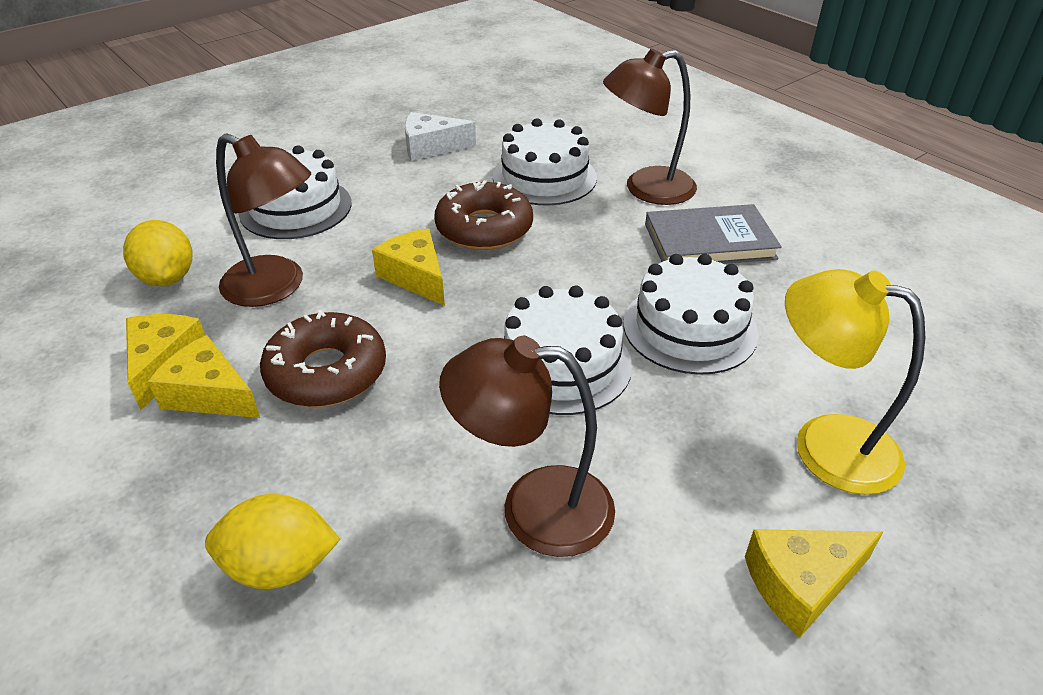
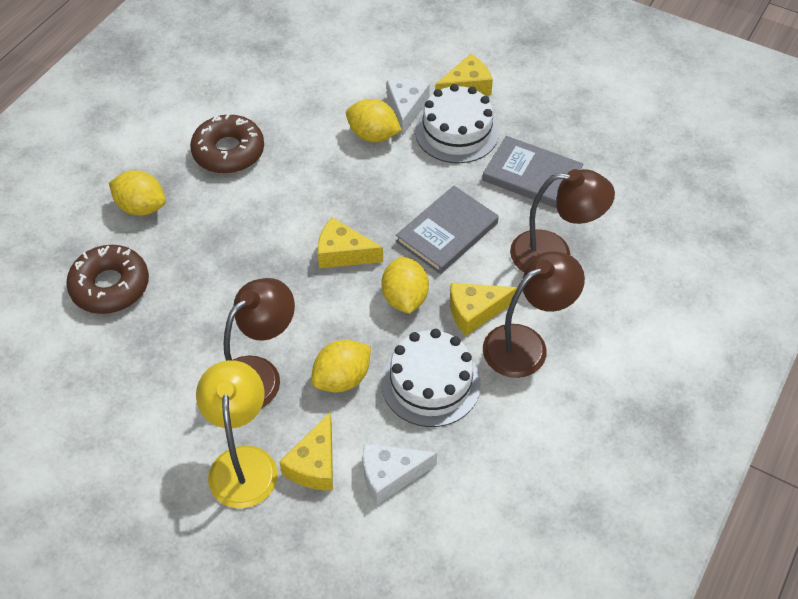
grey book: 1 -> 2
white cake: 4 -> 2
white cheese: 1 -> 2
yellow lemon: 2 -> 4

